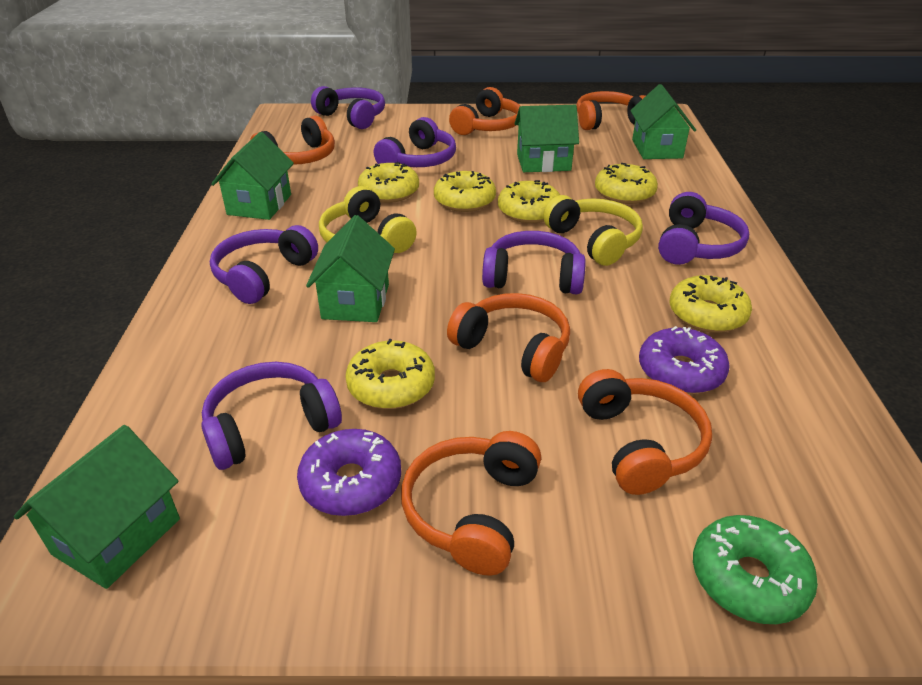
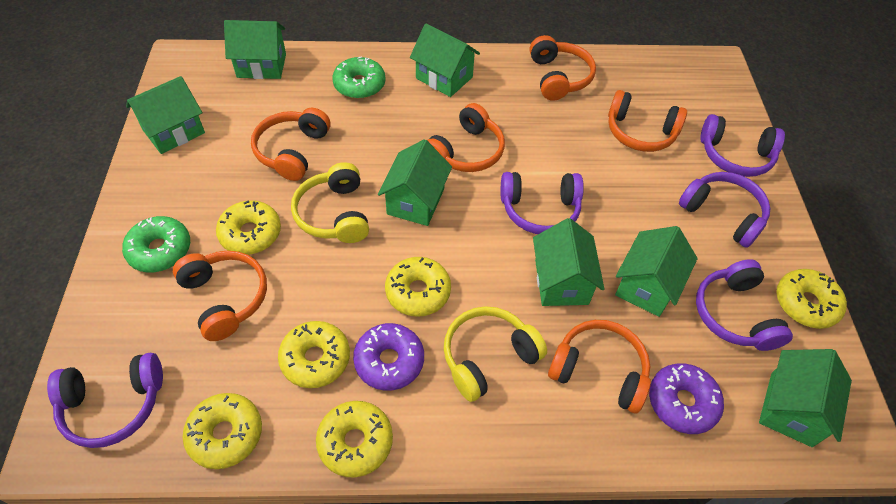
green donut: 1 -> 2
green house: 5 -> 7
purple headphones: 6 -> 5

